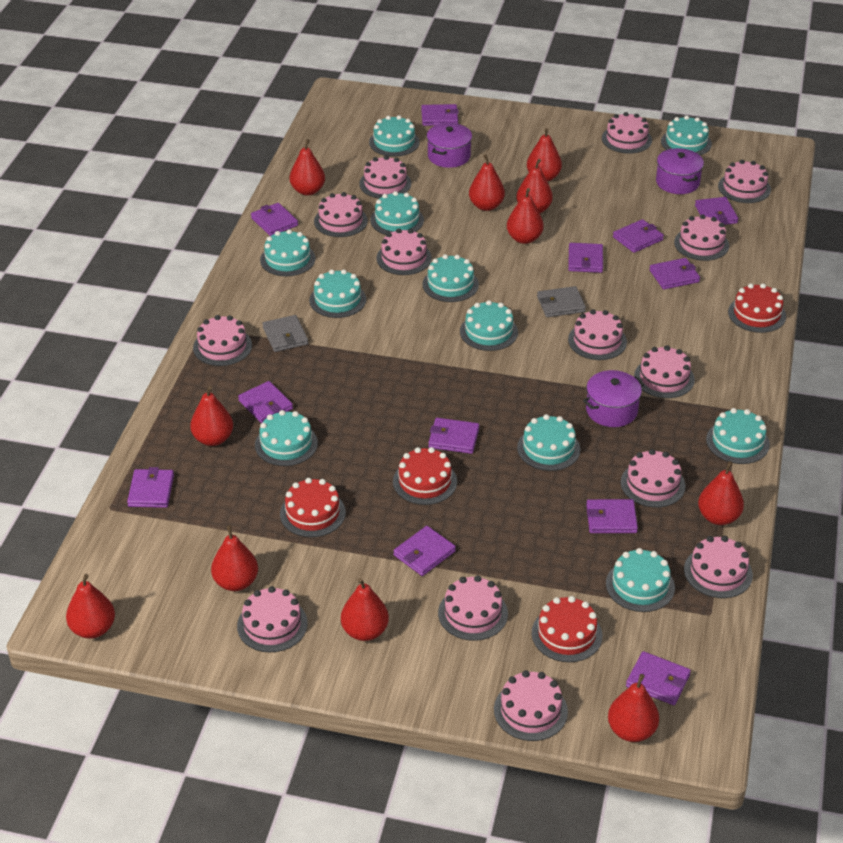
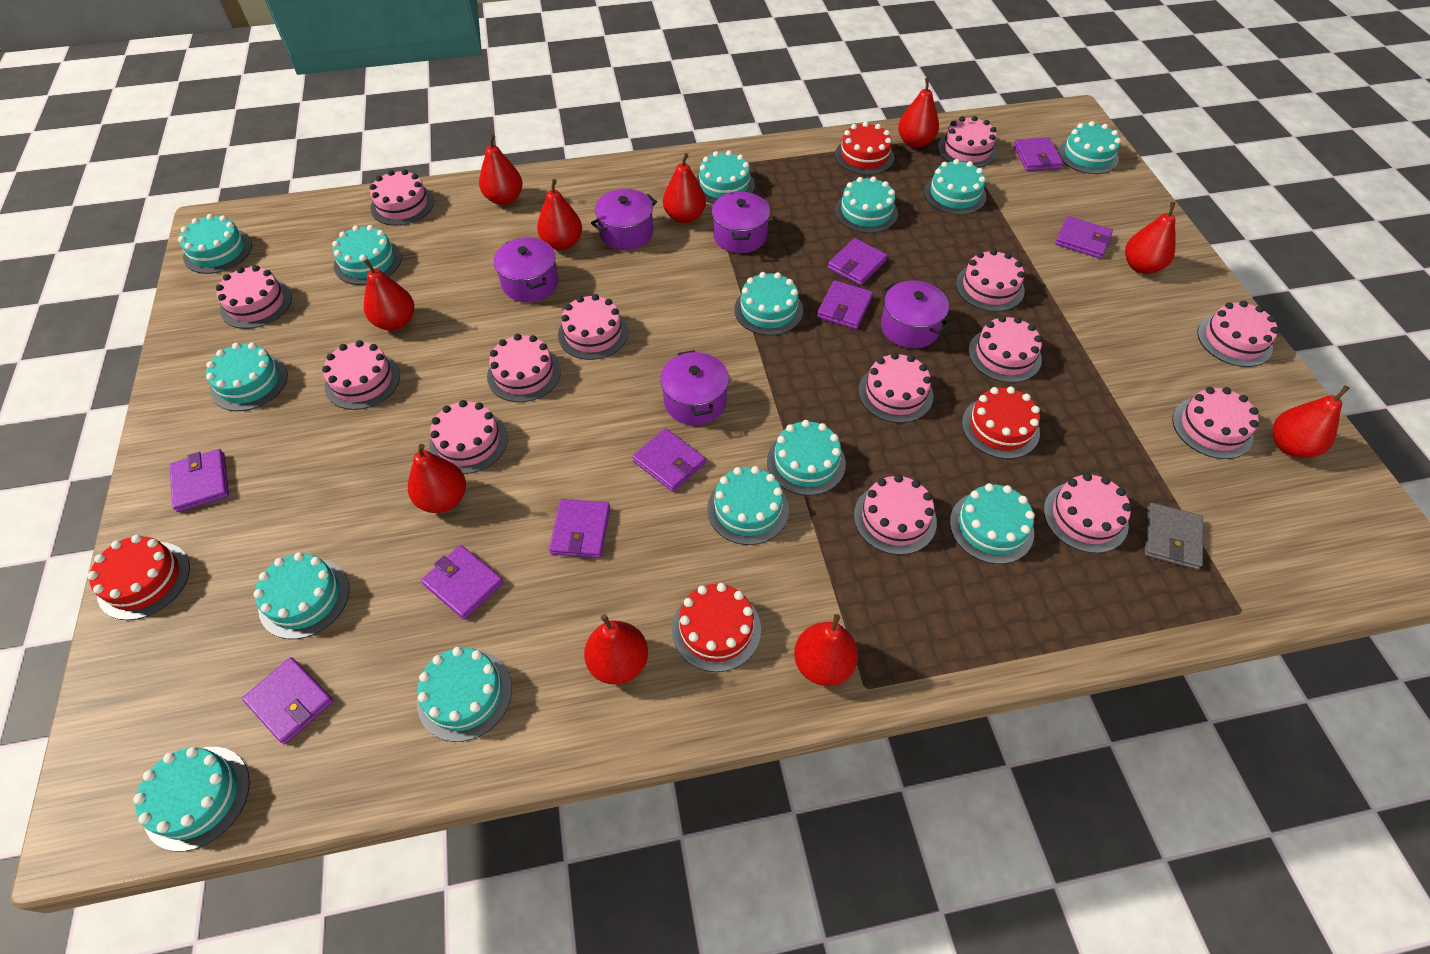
grey wallet: 2 -> 1
purple pot: 3 -> 5
purple wallet: 12 -> 9
red pear: 11 -> 10
turquoise cake: 11 -> 14

